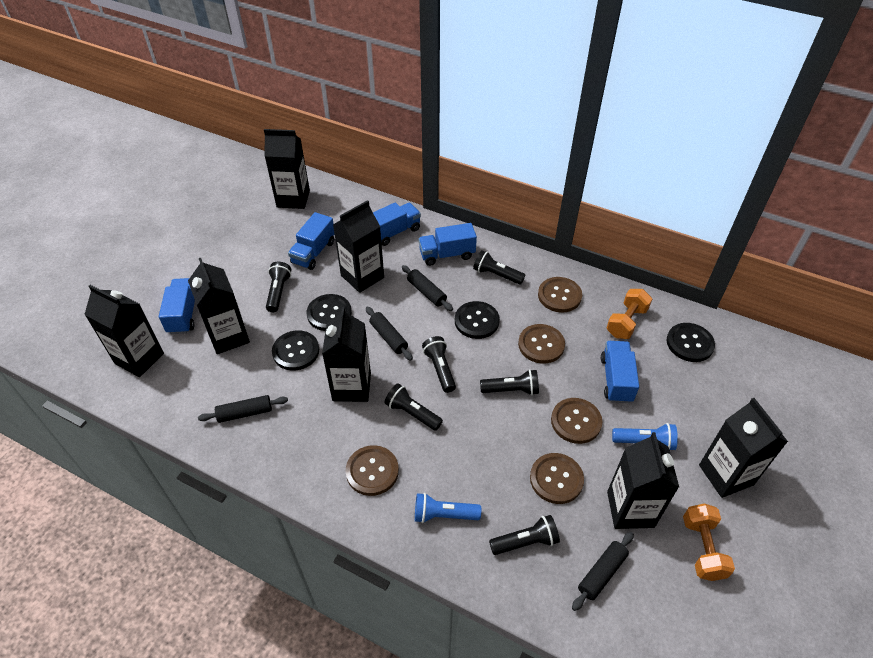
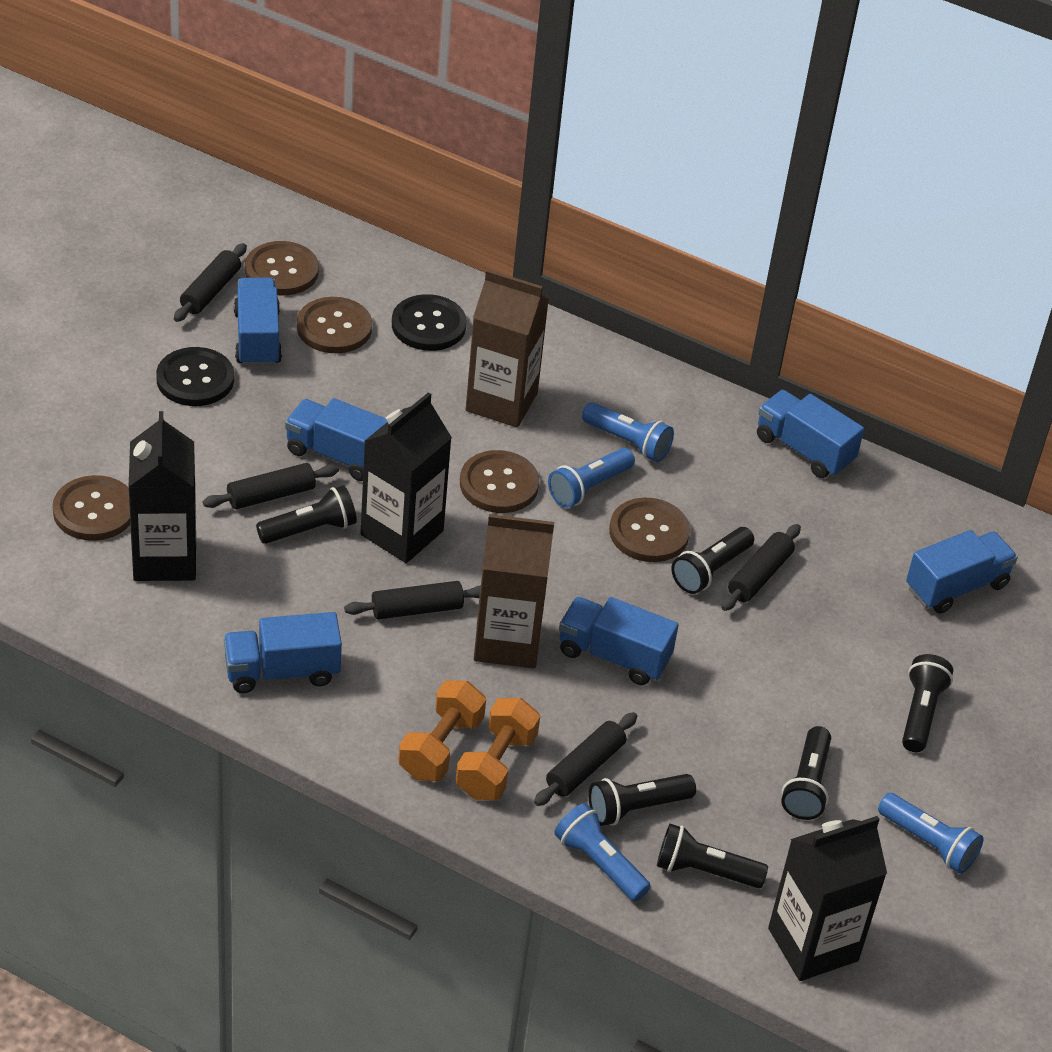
black button: 4 -> 2
black carton: 7 -> 3
black rolling pin: 4 -> 5
blue flashlight: 2 -> 4
blue truck: 5 -> 6
brown carton: 0 -> 2

